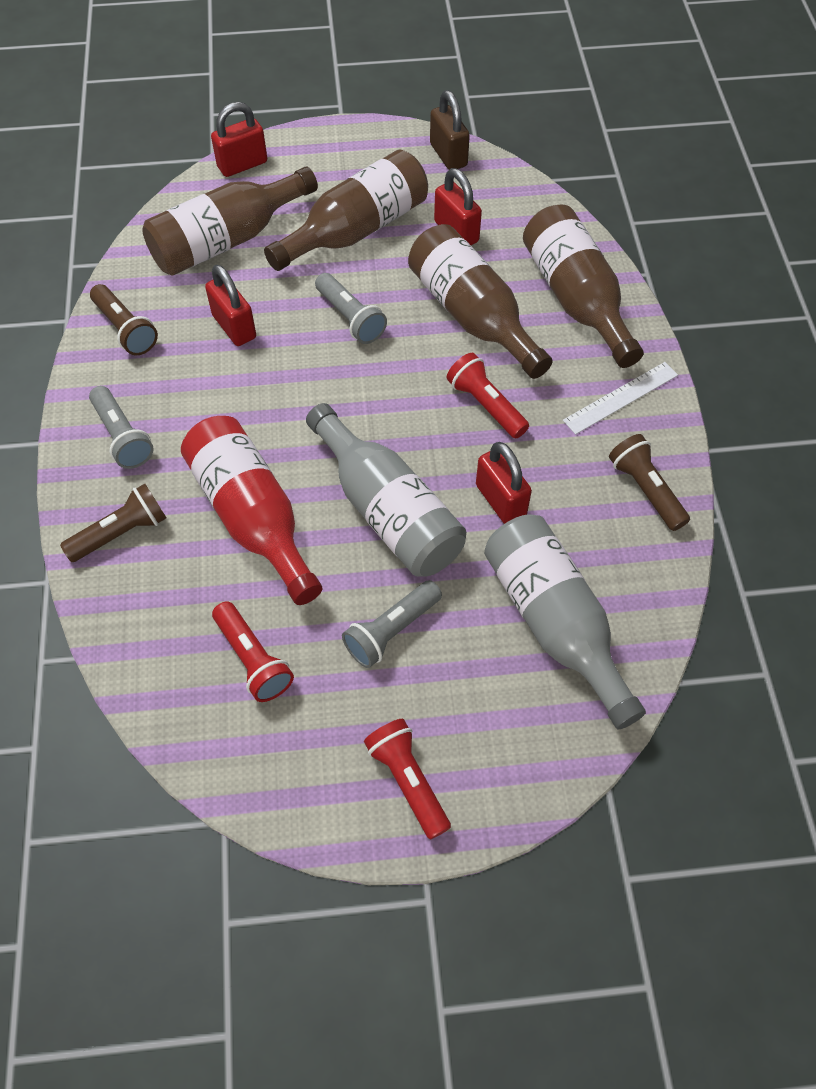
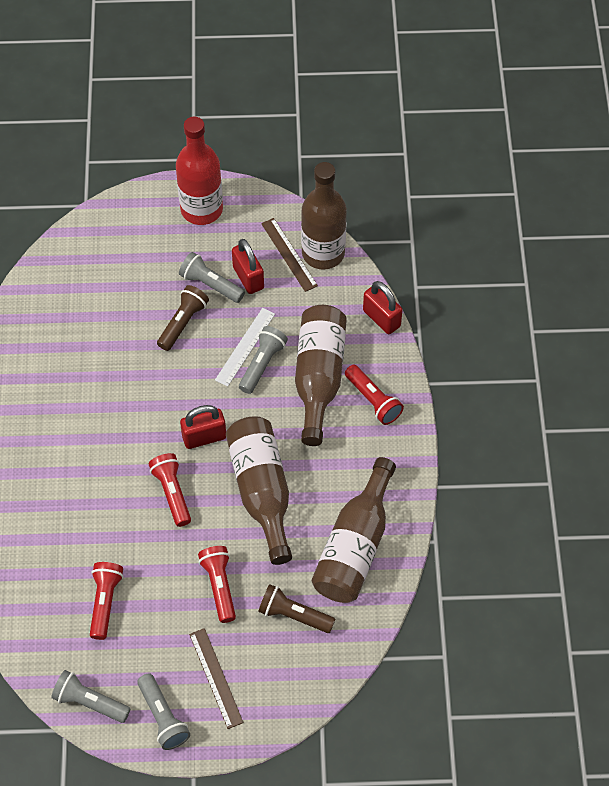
brown flashlight: 3 -> 2
brown padlock: 1 -> 0
brown ruler: 0 -> 2
grey bottle: 2 -> 0
grey flashlight: 3 -> 4
red flashlight: 3 -> 4
red padlock: 4 -> 3

